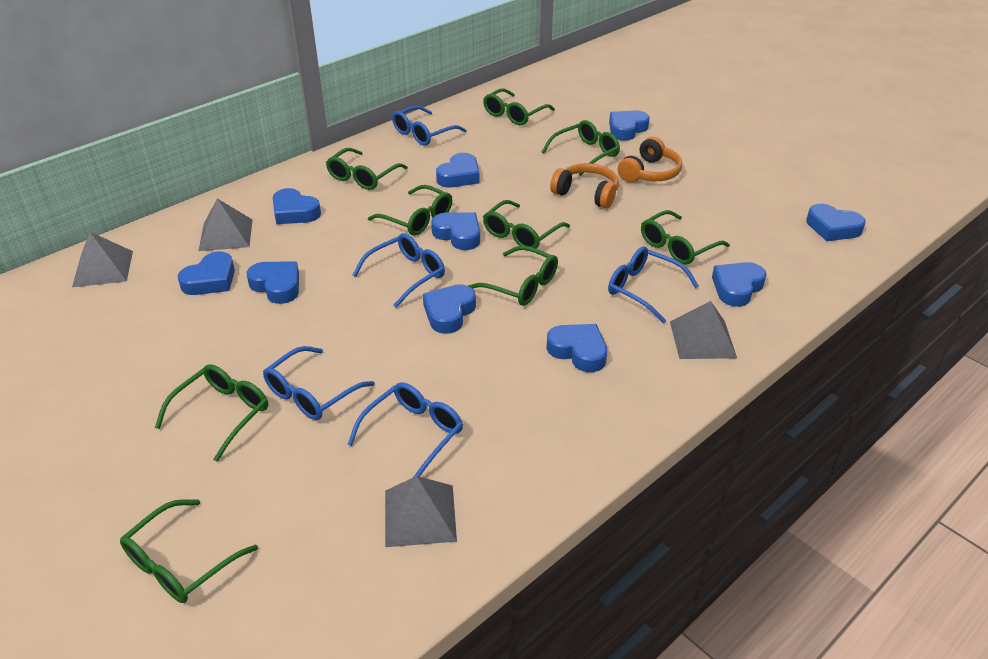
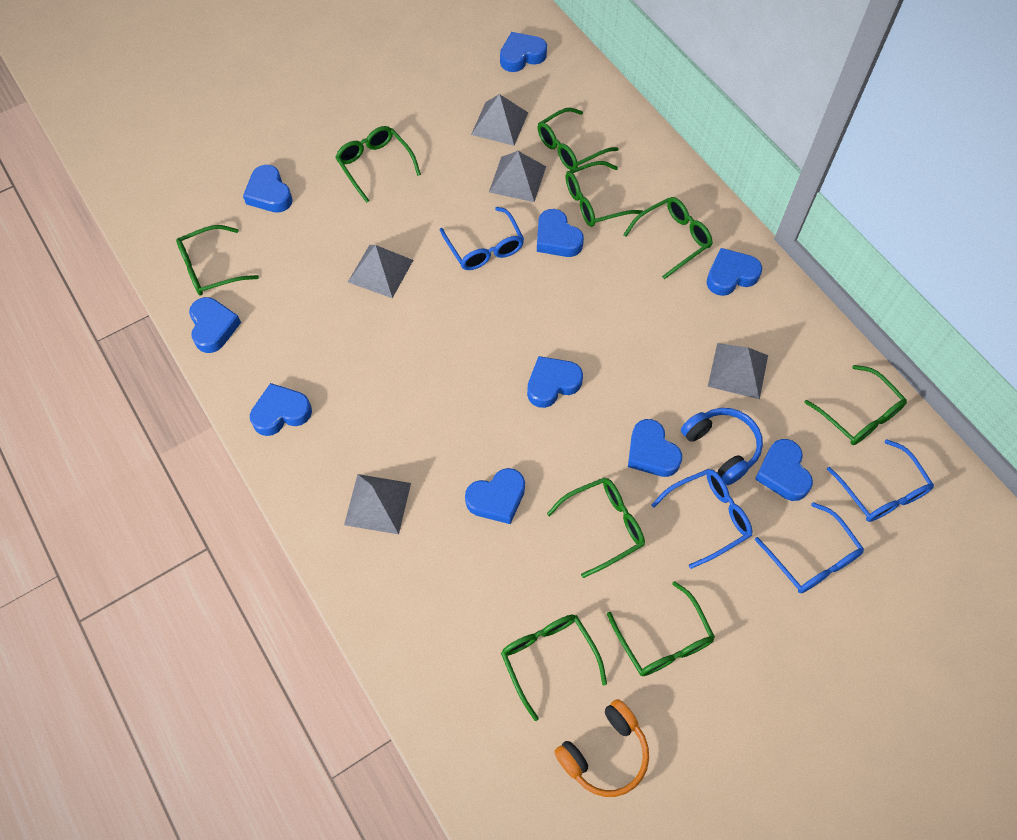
blue glasses: 5 -> 4
blue headphones: 0 -> 1
grey pyramid: 4 -> 5
orange headphones: 2 -> 1

